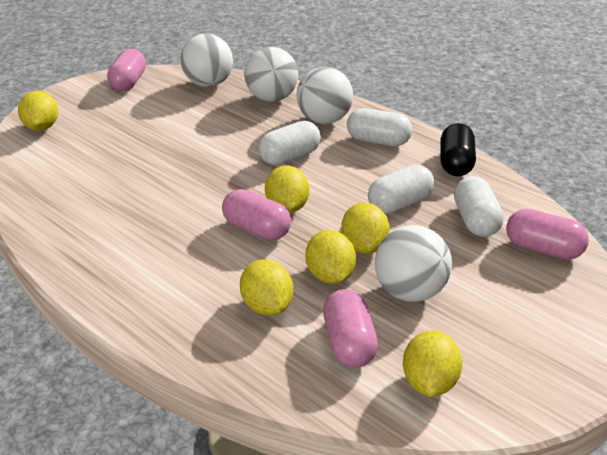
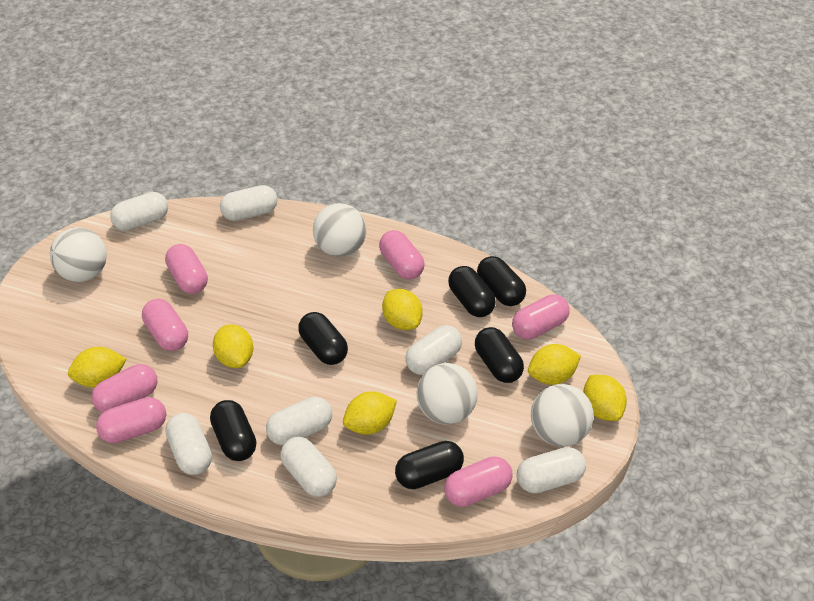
black capsule: 1 -> 6
pink capsule: 4 -> 7
white capsule: 4 -> 7

